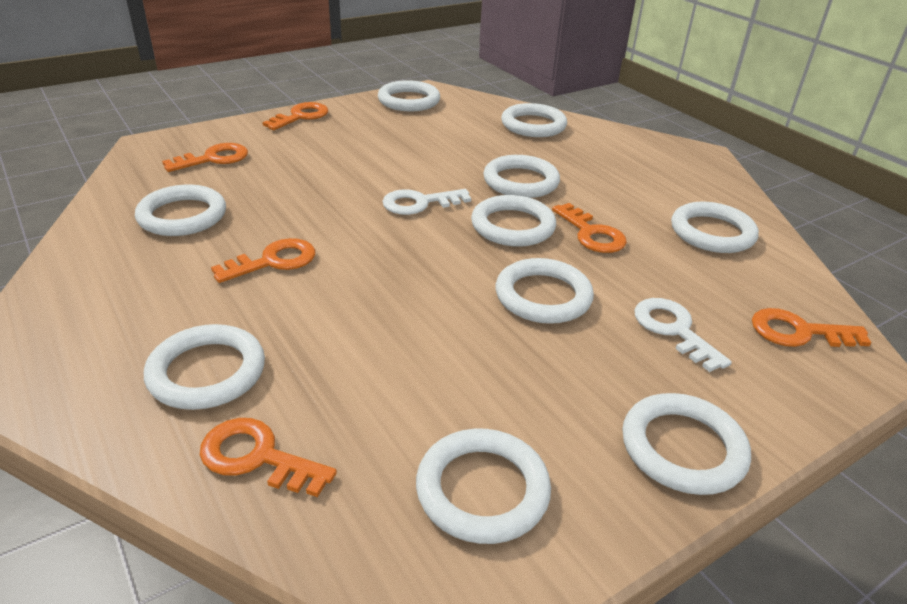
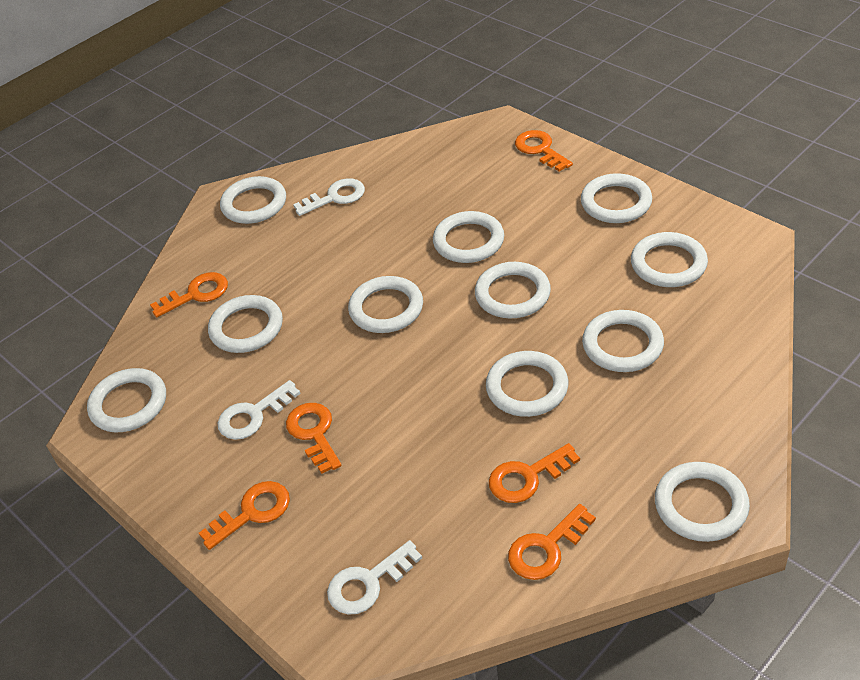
white key: 2 -> 3
white ring: 10 -> 11

